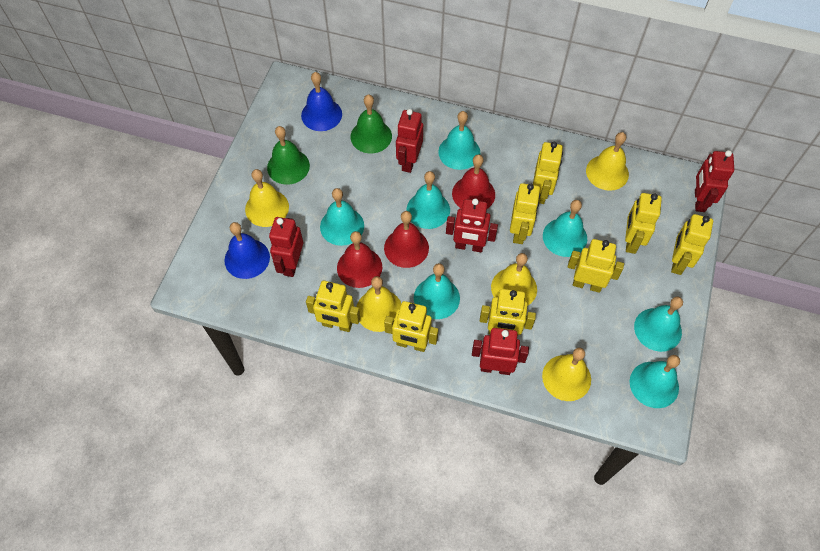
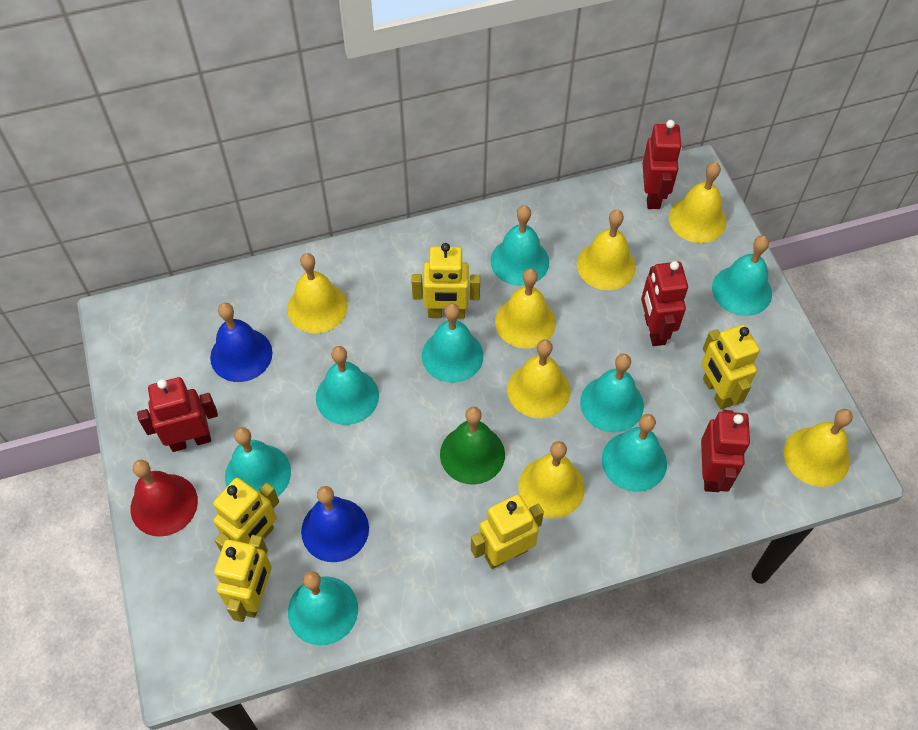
green bell: 2 -> 1
red bell: 3 -> 1
red robot: 5 -> 4
turquoise bell: 7 -> 8
yellow bell: 5 -> 7
yellow robot: 8 -> 5

